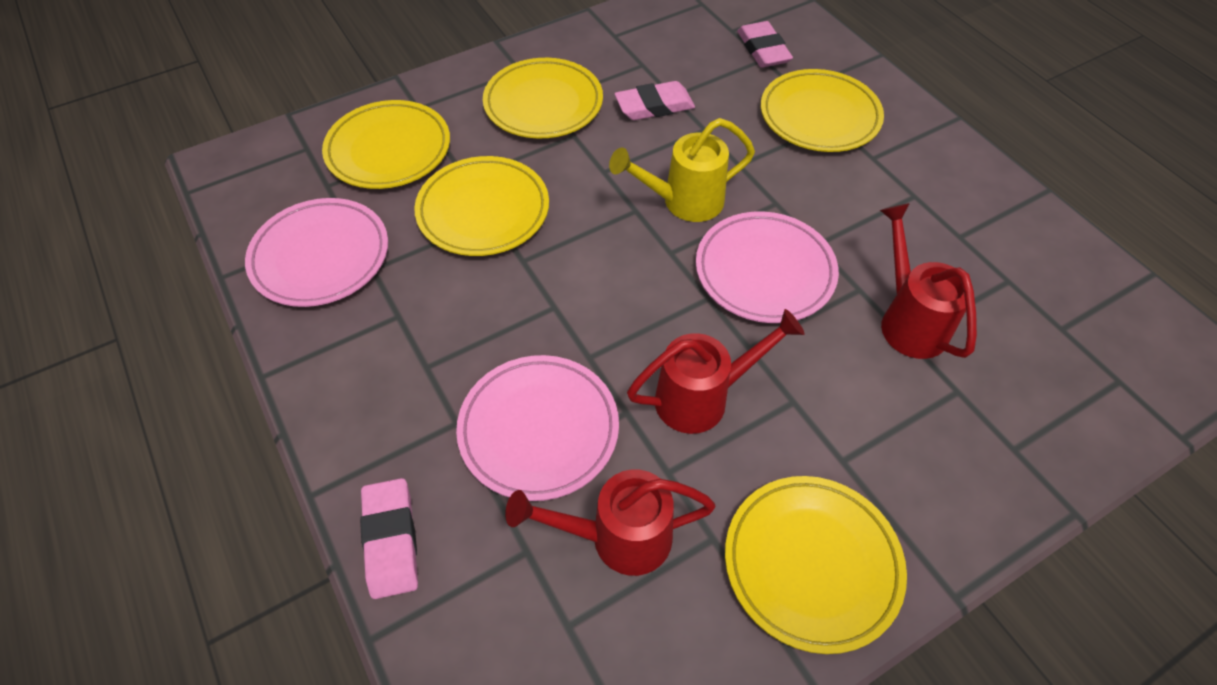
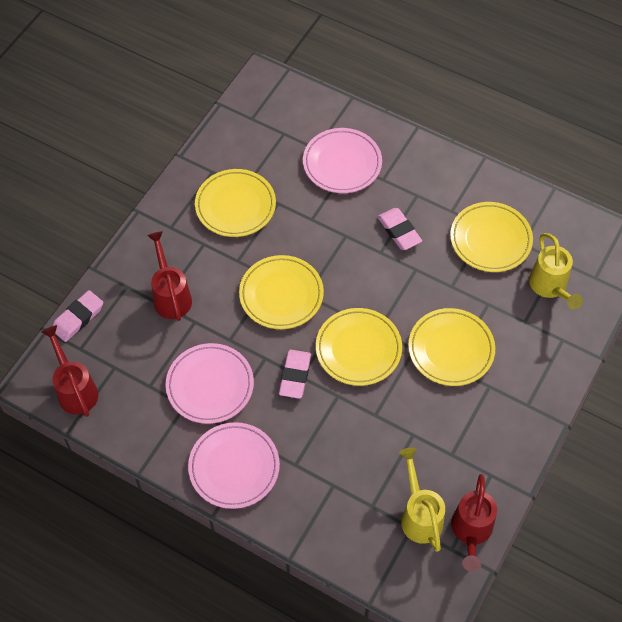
yellow watering can: 1 -> 2

